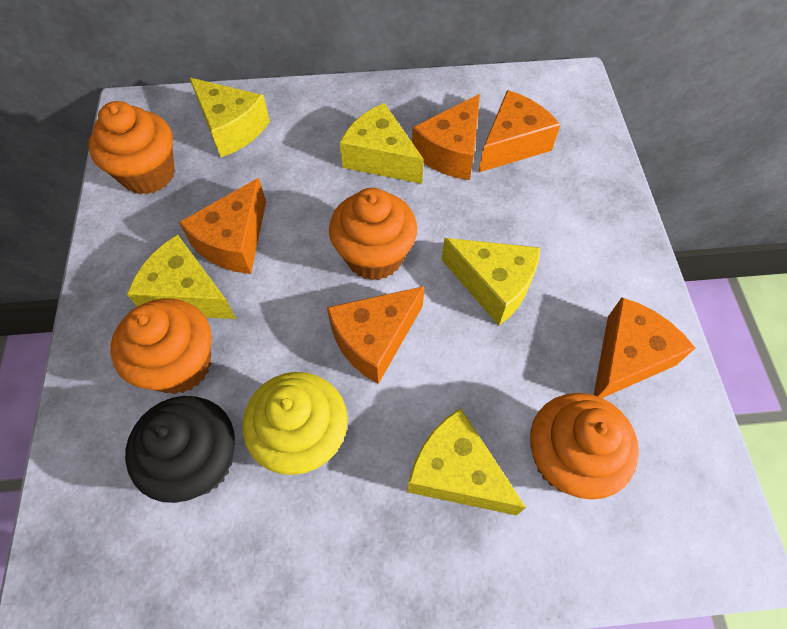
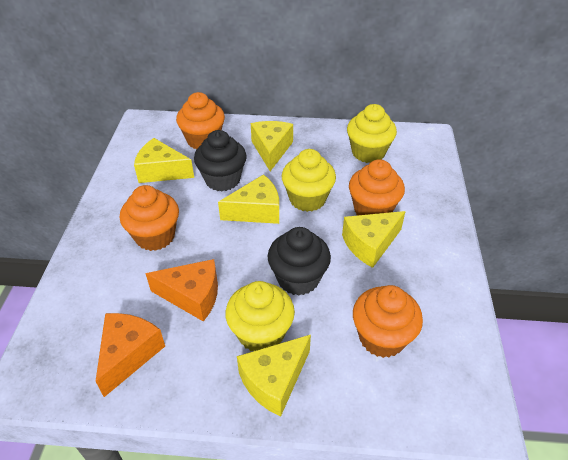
black cupcake: 1 -> 2
orange cheese: 5 -> 2
yellow cupcake: 1 -> 3

